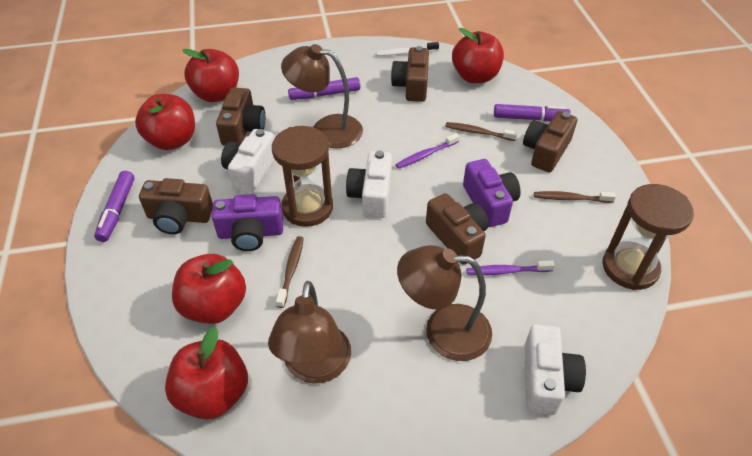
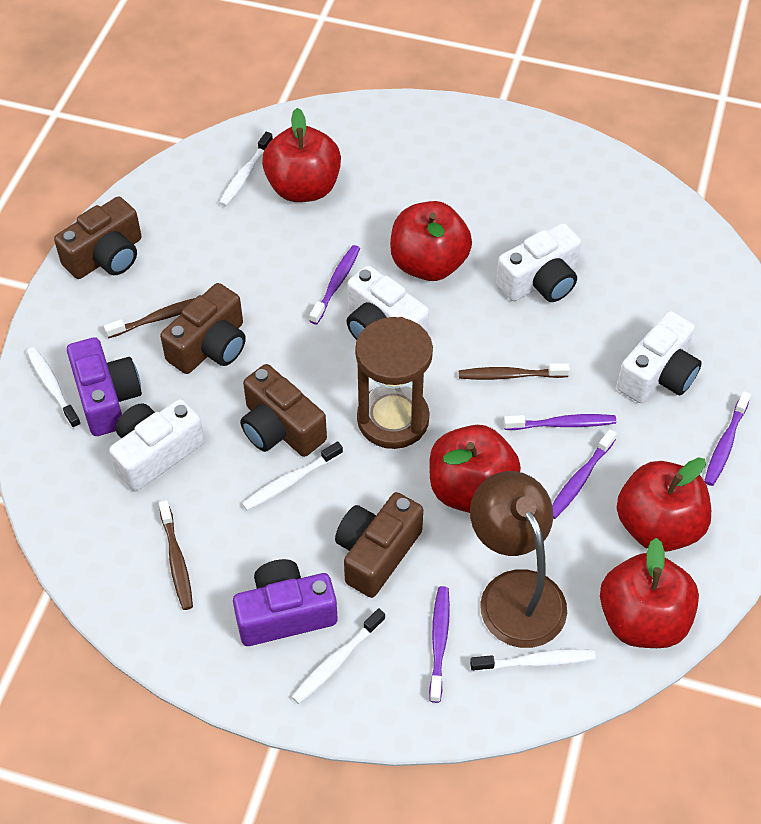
brown camera: 5 -> 4
brown hourglass: 2 -> 1
brown lamp: 3 -> 1
purple marker: 3 -> 0
purple toothbrush: 2 -> 5
white camera: 3 -> 4
white toothbrush: 1 -> 5

